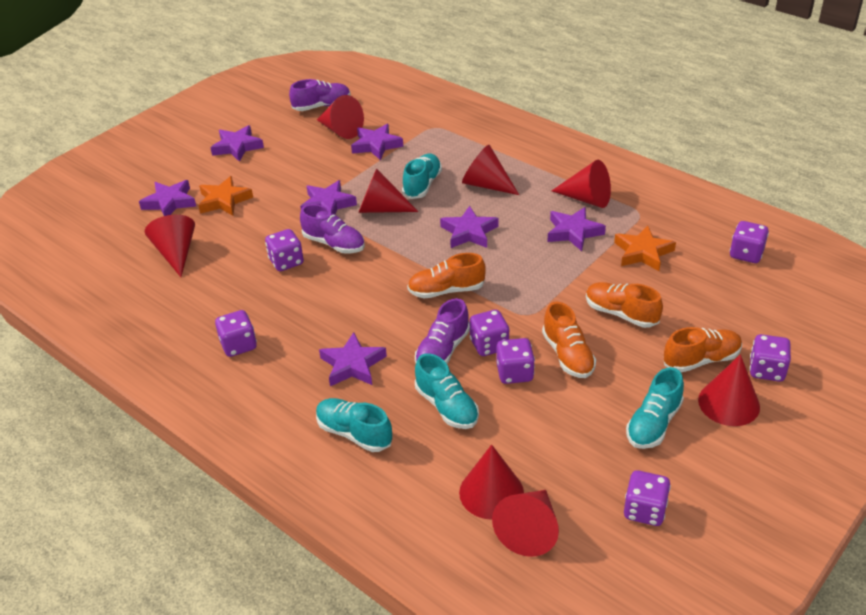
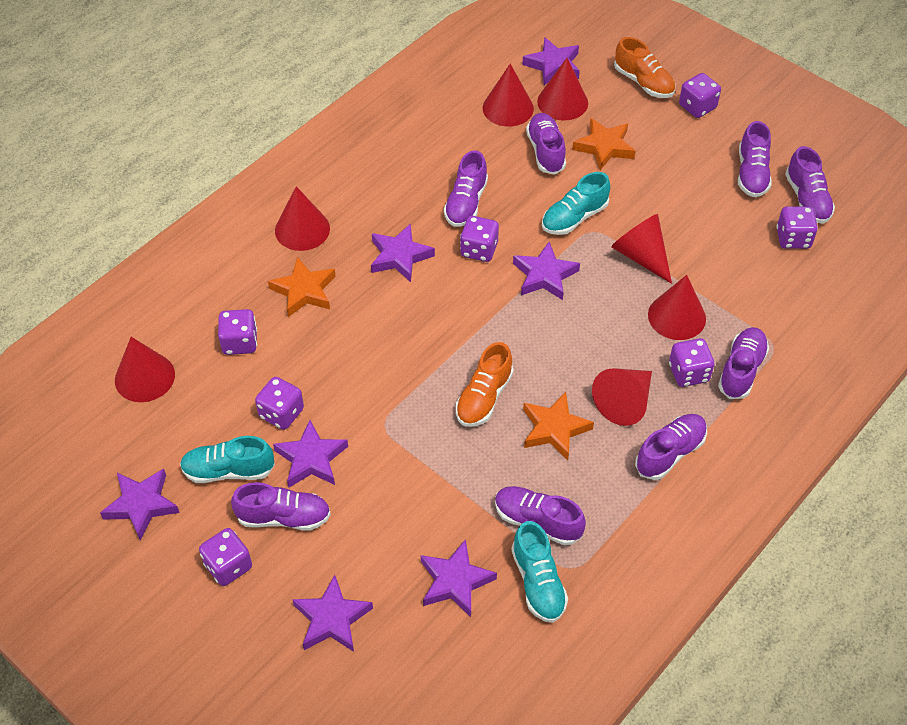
orange shoe: 4 -> 2
orange star: 2 -> 3
purple shoe: 3 -> 8
red cone: 8 -> 7
turquoise shoe: 4 -> 3

